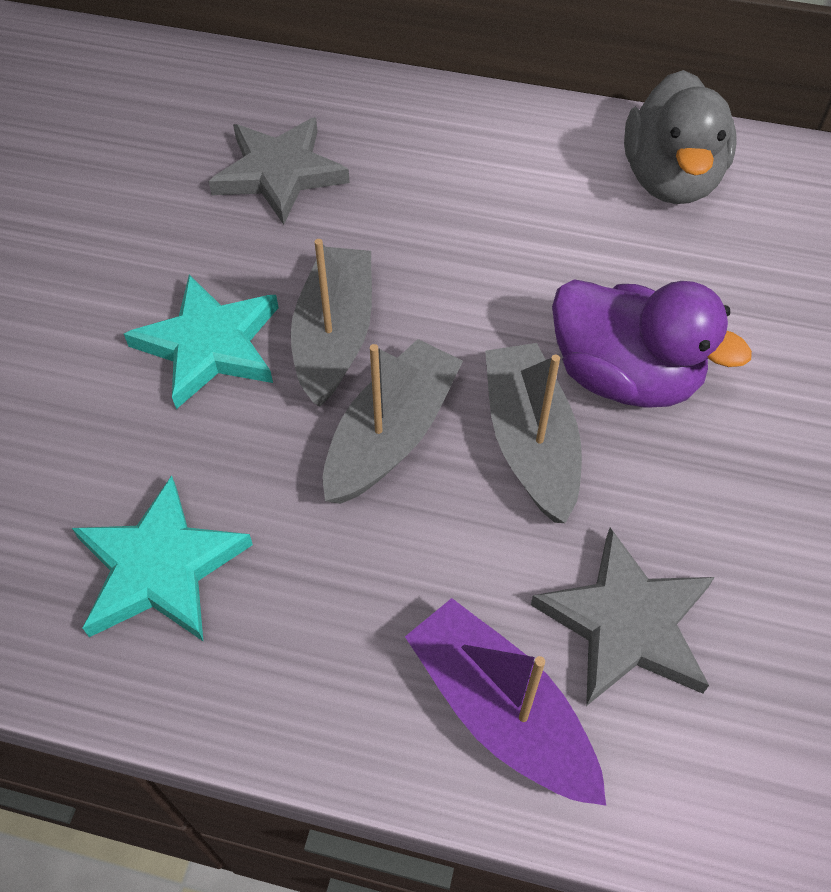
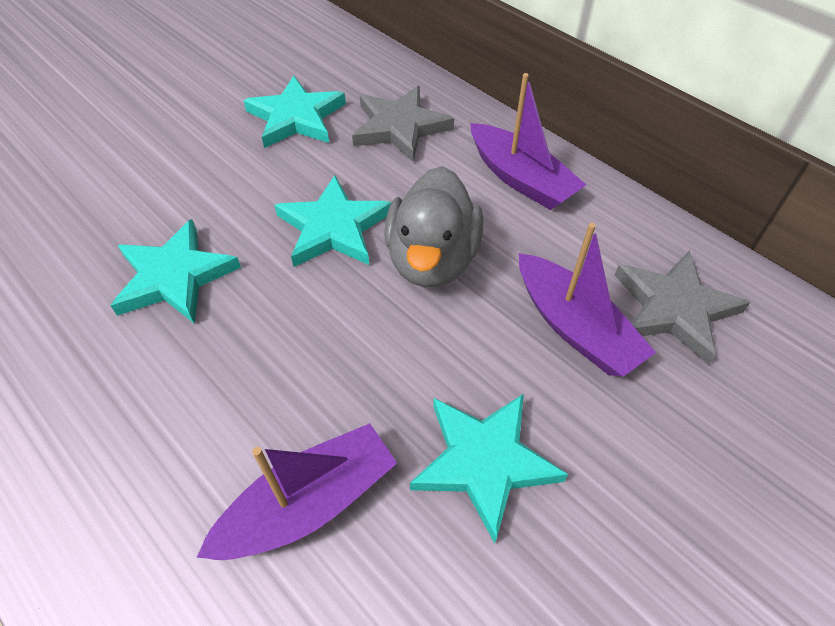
grey boat: 3 -> 0
purple boat: 1 -> 3
purple duck: 1 -> 0
turquoise star: 2 -> 4

